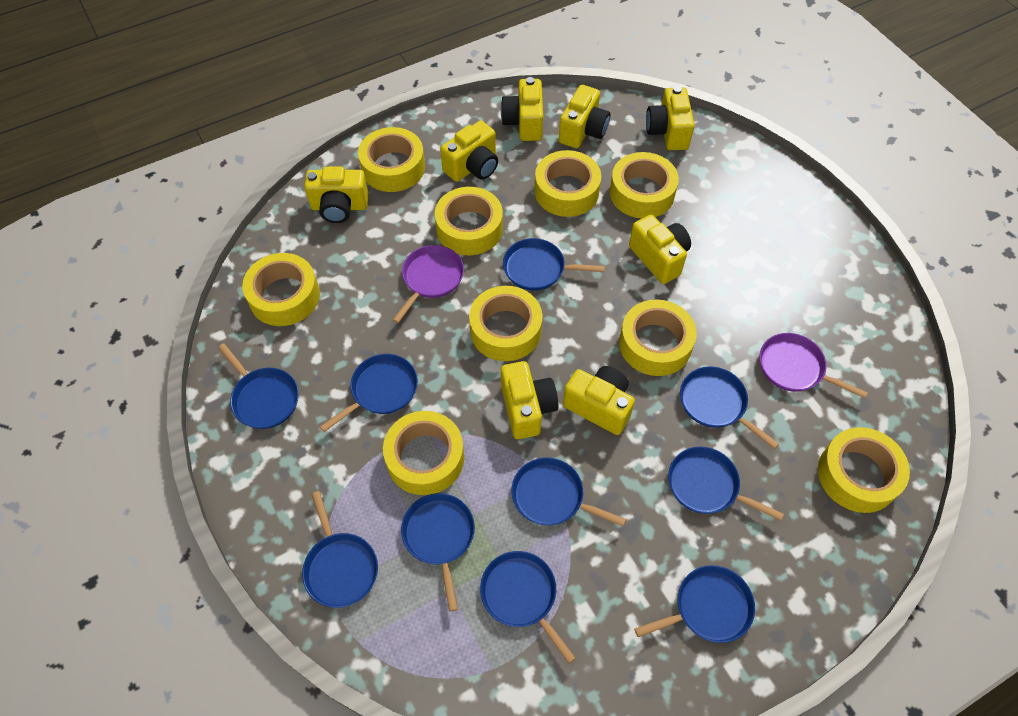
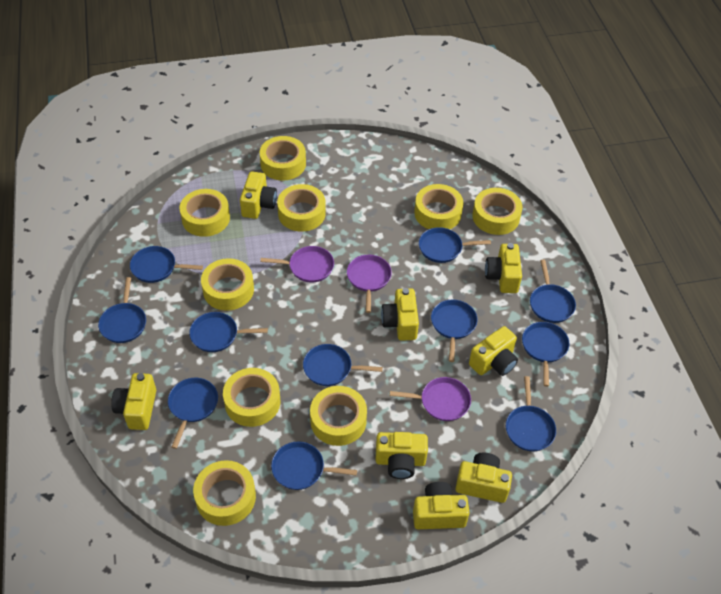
blue pan: 10 -> 11
purple pan: 2 -> 3

